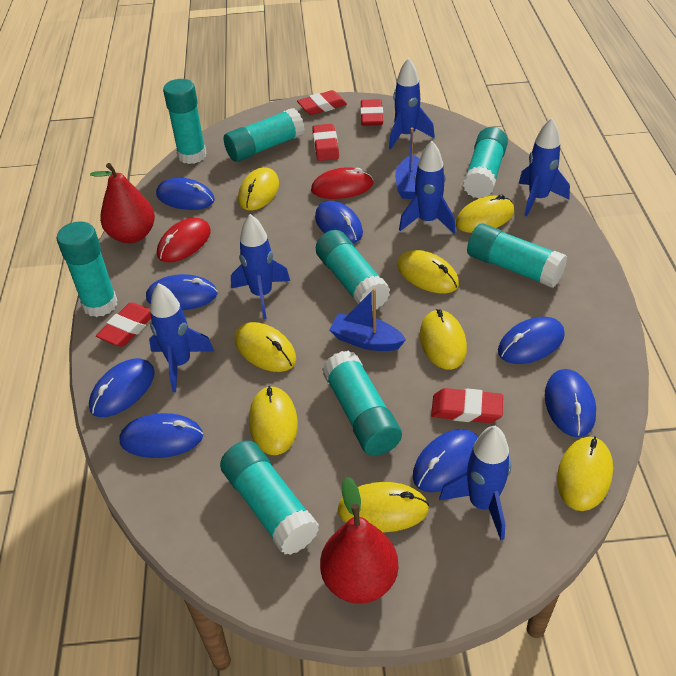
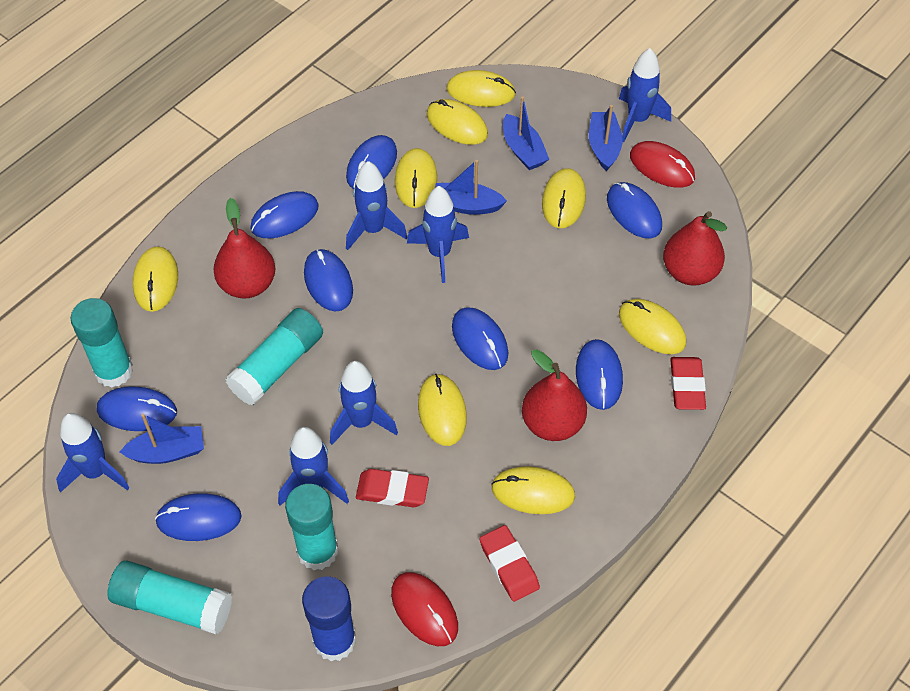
blue boat: 2 -> 4
blue glue stick: 0 -> 1
red eraser: 5 -> 3
red pear: 2 -> 3
turquoise glue stick: 8 -> 4

